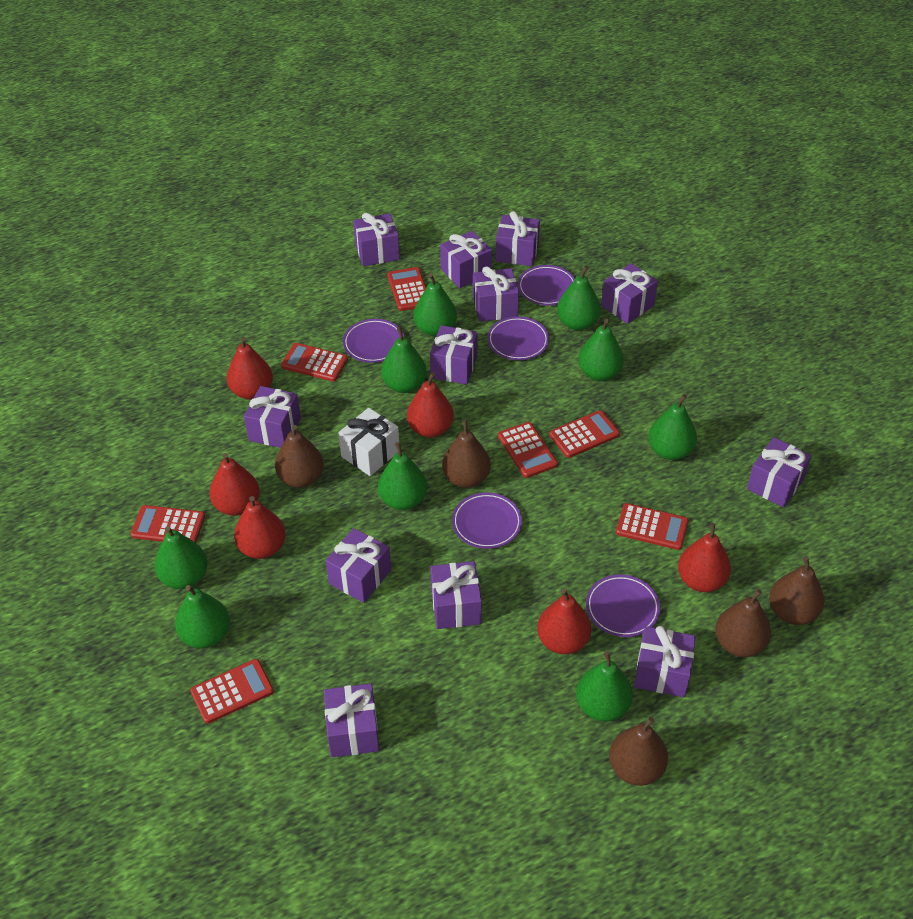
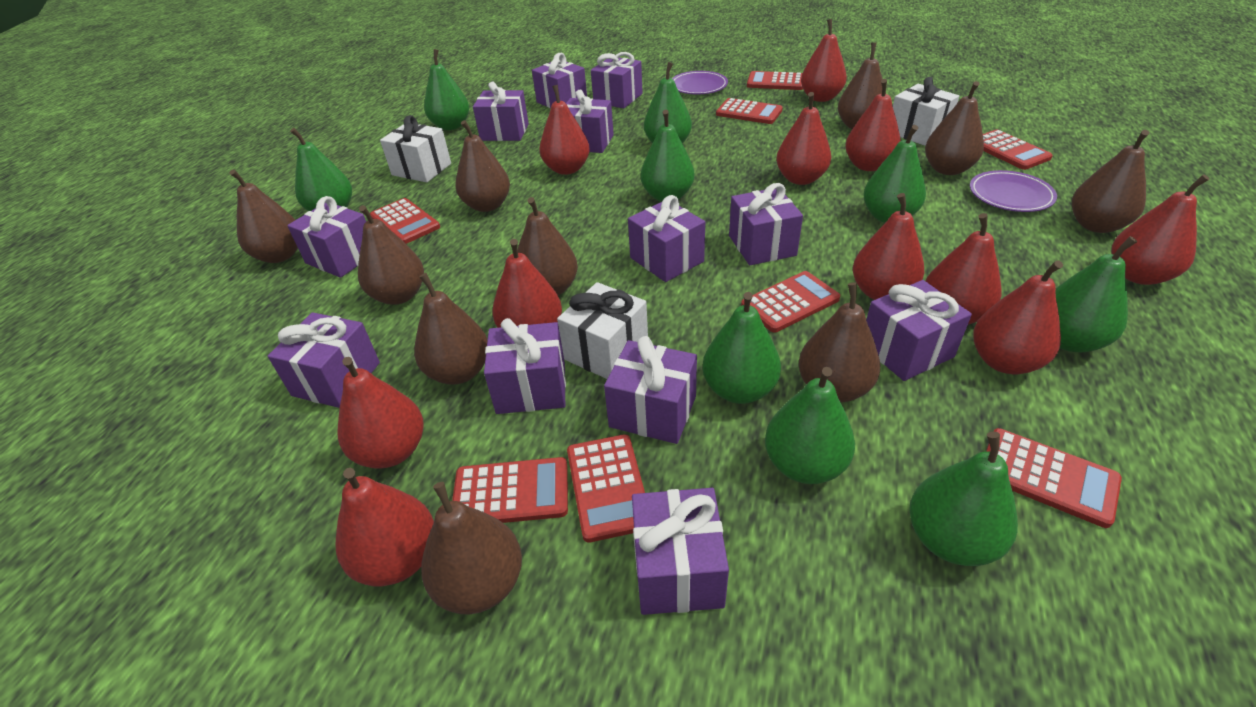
brown pear: 5 -> 10
purple plate: 5 -> 2
red calculator: 7 -> 8
red pear: 6 -> 11
white gift: 1 -> 3

